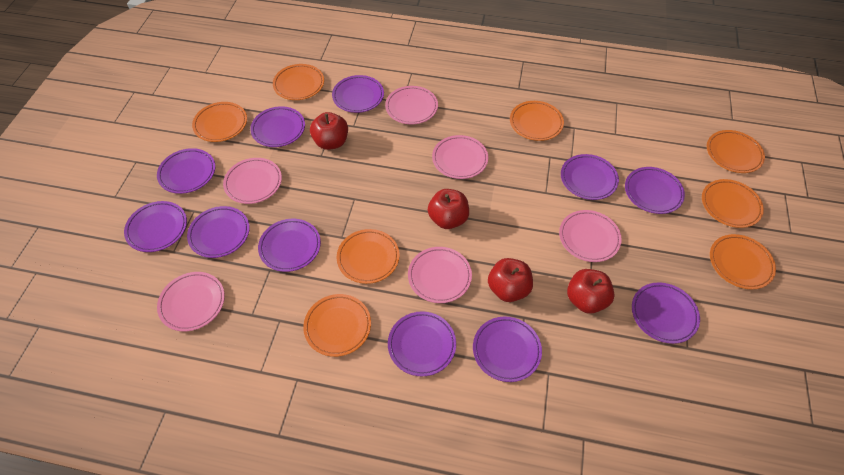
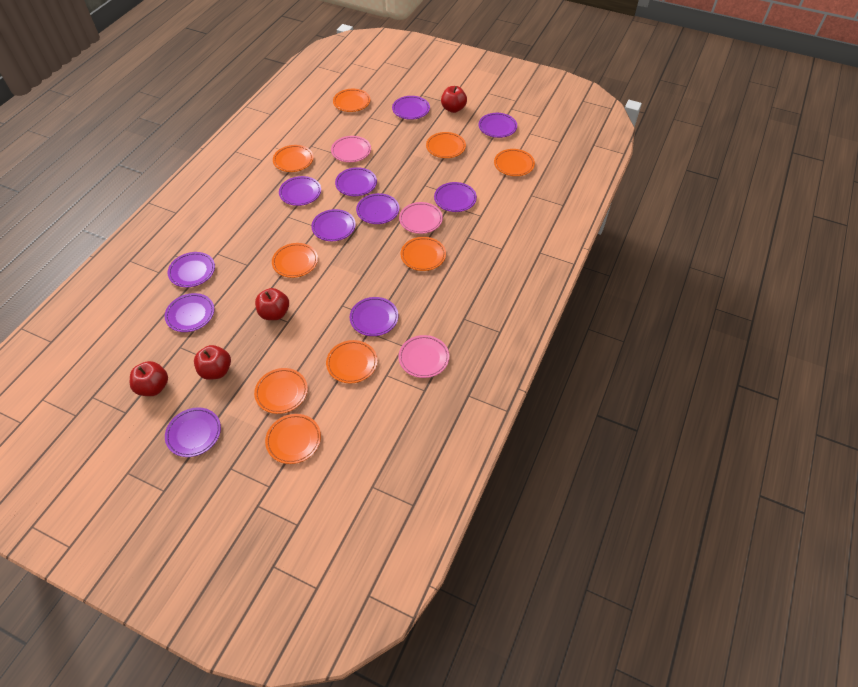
orange plate: 8 -> 9
pink plate: 6 -> 3

